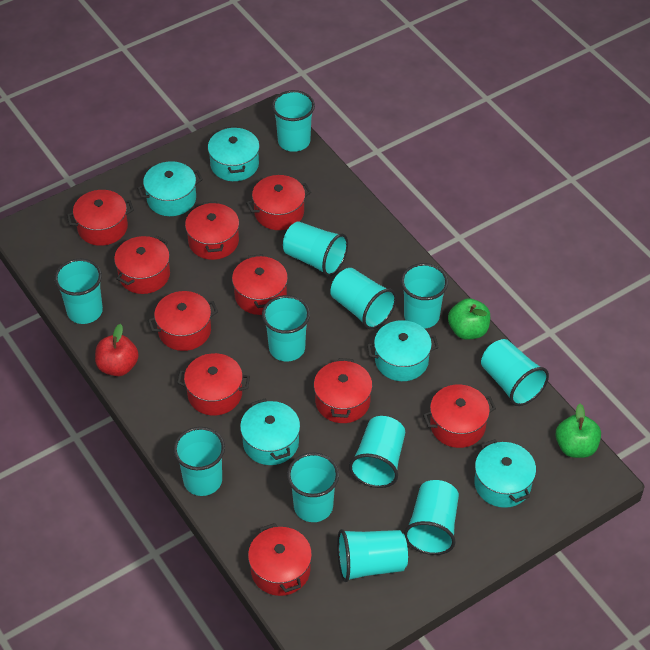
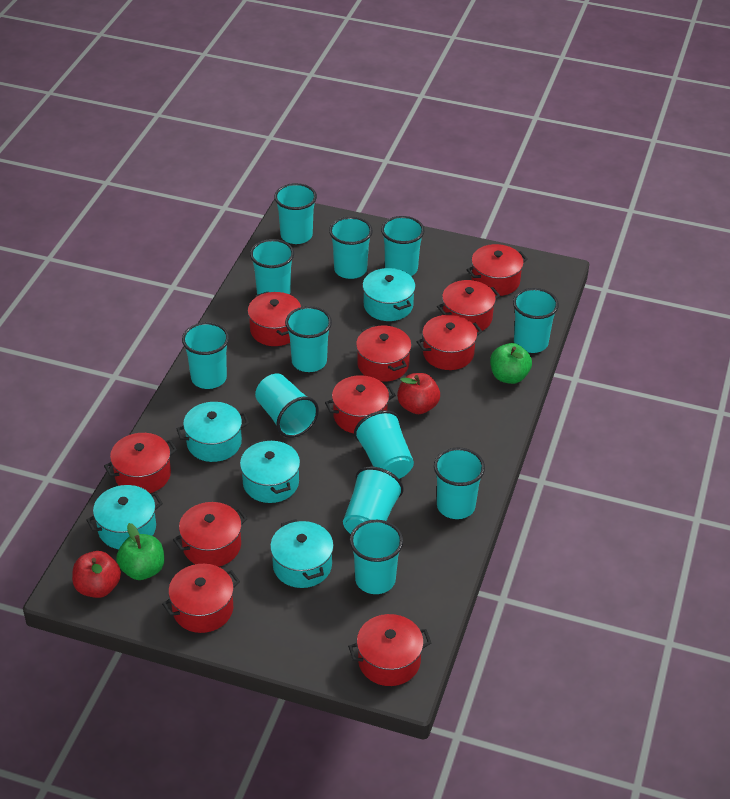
red apple: 1 -> 2

